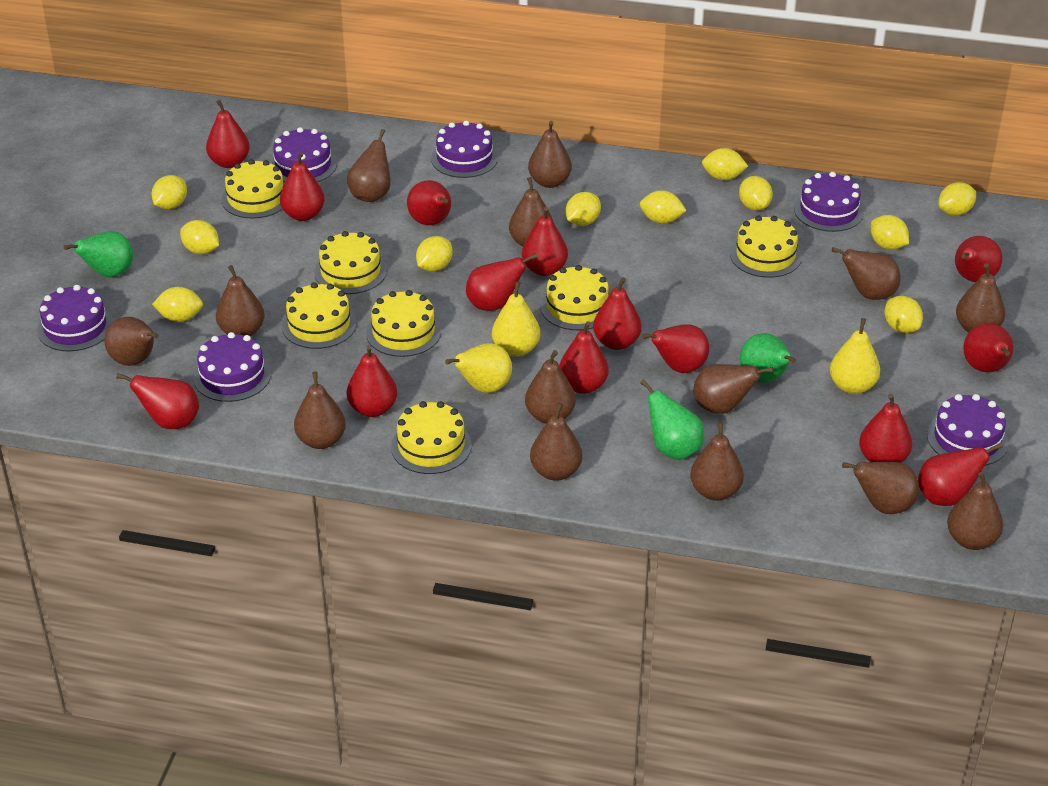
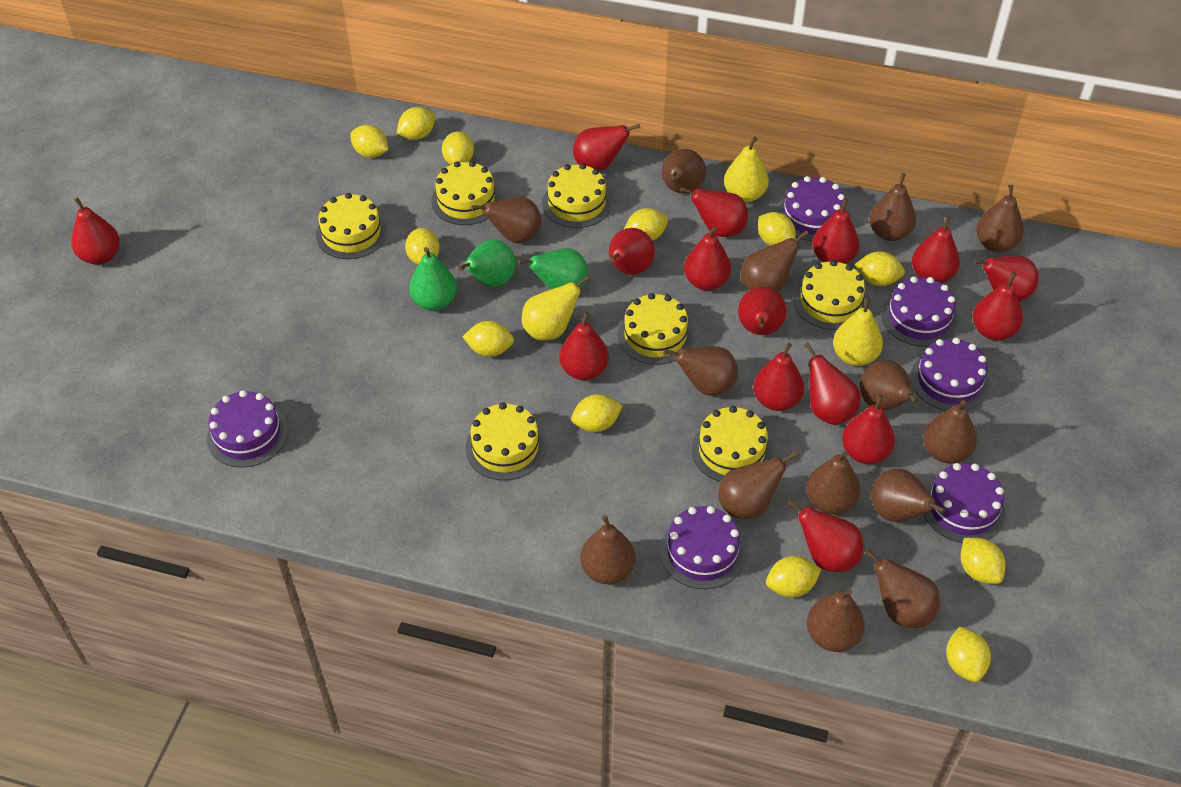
red pear: 14 -> 15
yellow lemon: 11 -> 12

